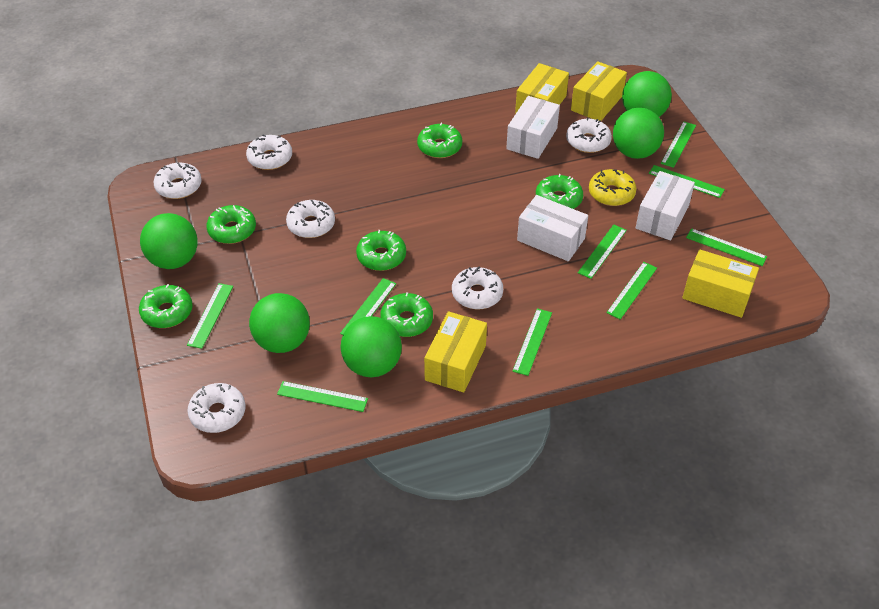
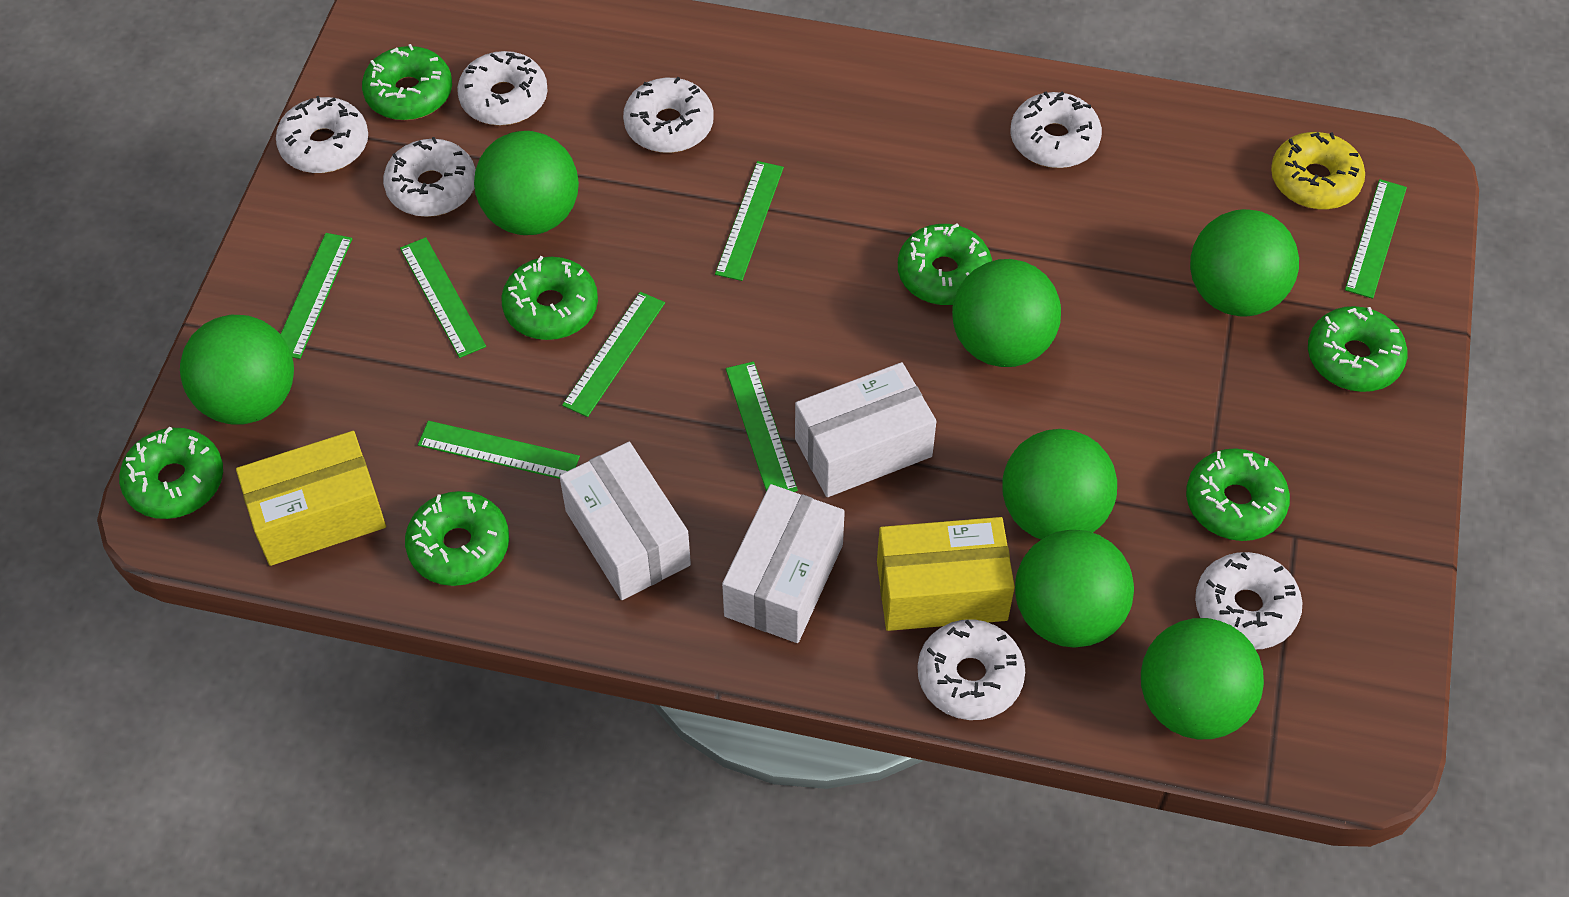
green ball: 5 -> 7
green donut: 6 -> 7
green ruler: 9 -> 7
white donut: 6 -> 7
yellow box: 4 -> 2

